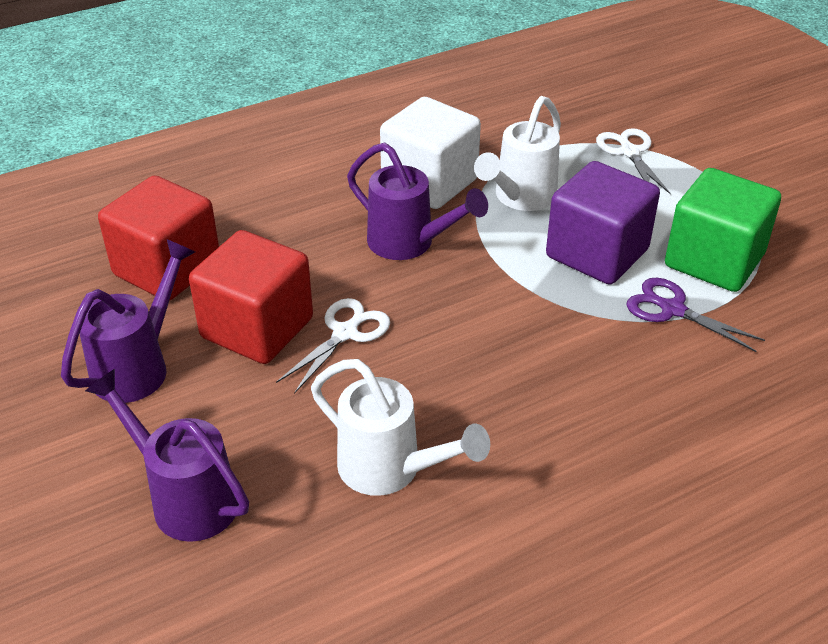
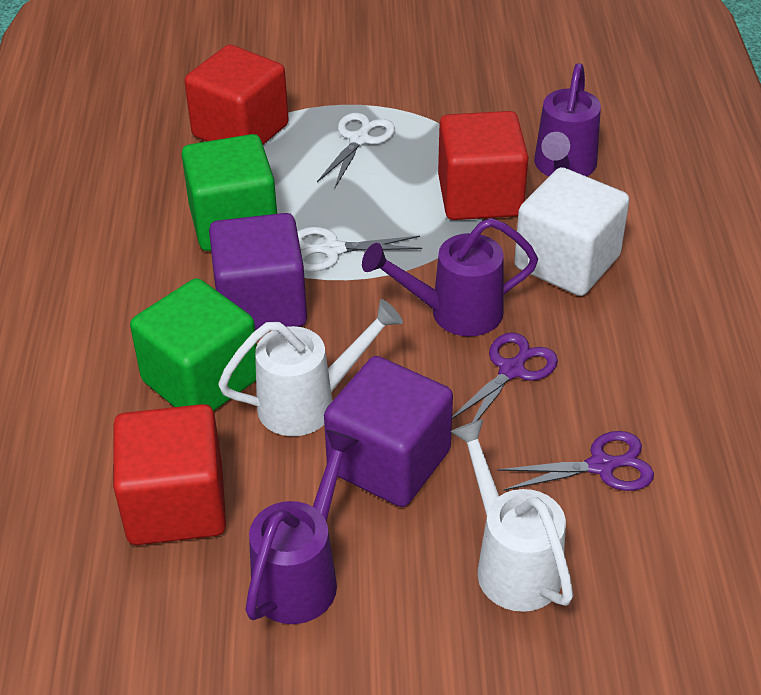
green cube: 1 -> 2
purple cube: 1 -> 2
purple scissors: 1 -> 2
red cube: 2 -> 3

